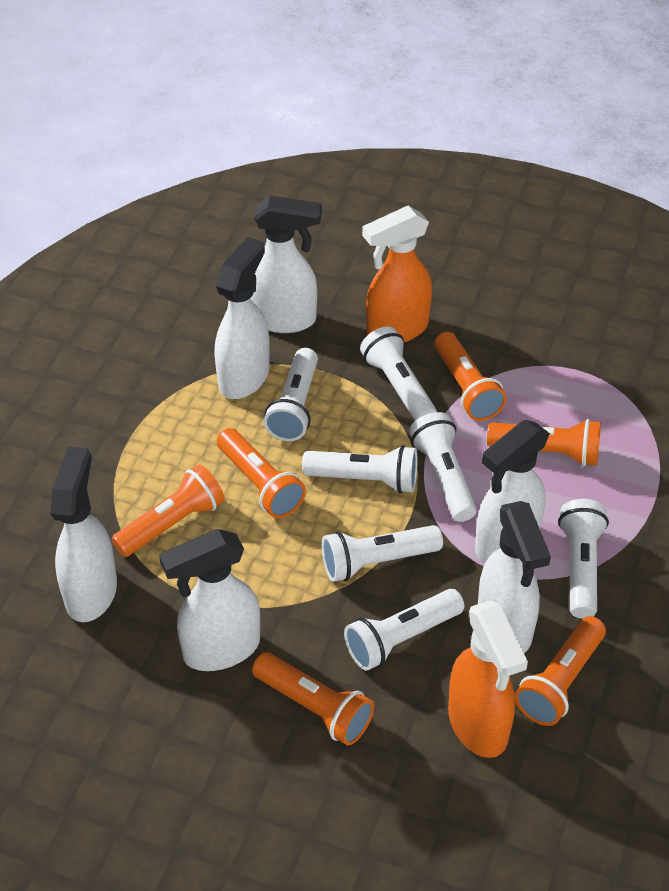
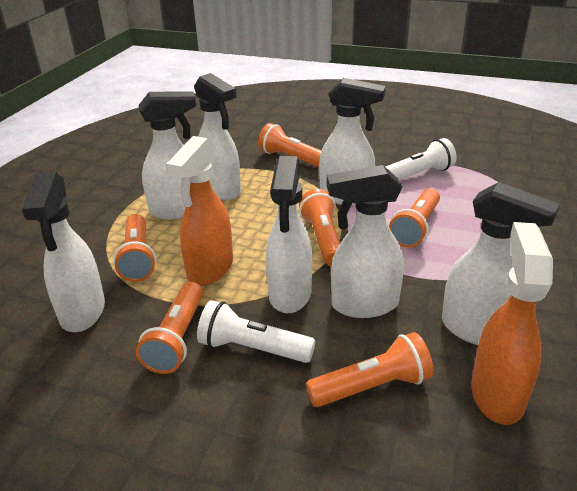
white flashlight: 7 -> 2
white spray bottle: 6 -> 7

